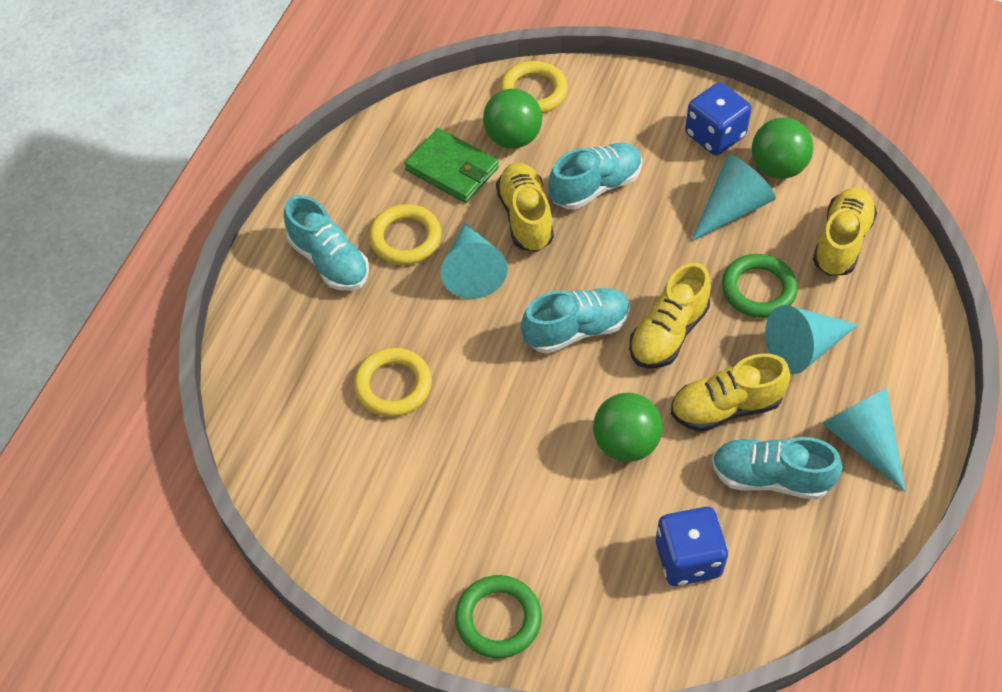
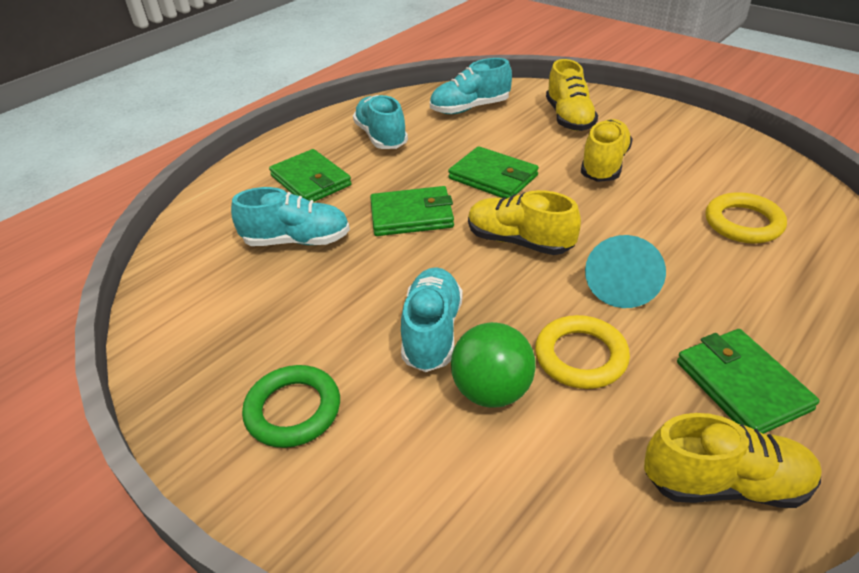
blue dice: 2 -> 0
green ball: 3 -> 1
green ring: 2 -> 1
green wallet: 1 -> 4
turquoise cone: 4 -> 1
yellow ring: 3 -> 2

